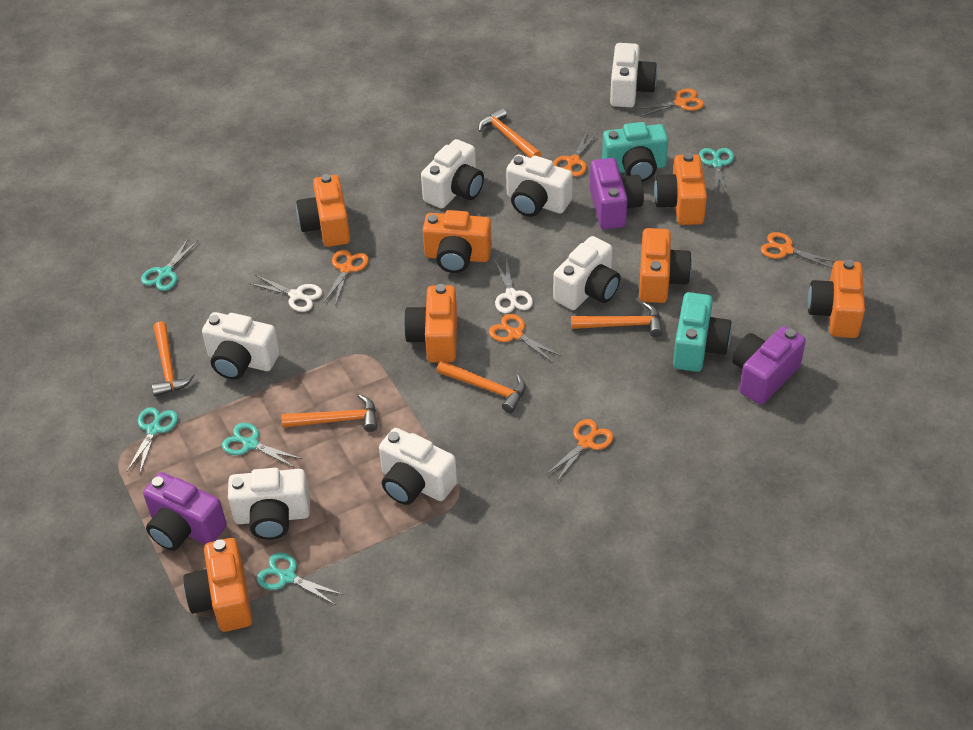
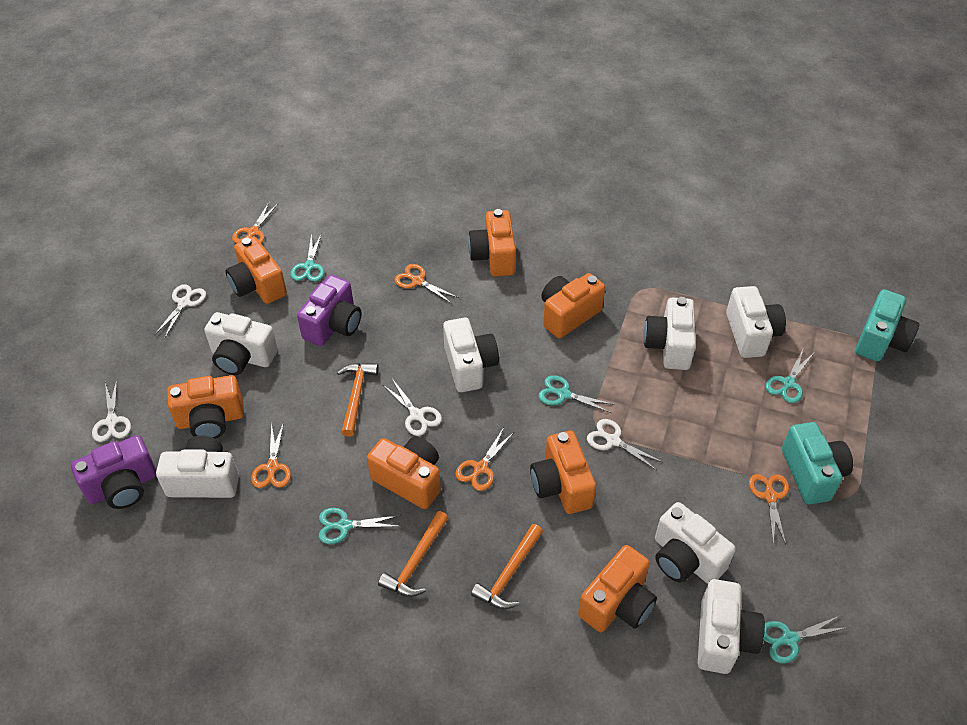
orange hammer: 5 -> 3
orange scissors: 6 -> 5
purple camera: 3 -> 2
white scissors: 2 -> 4

